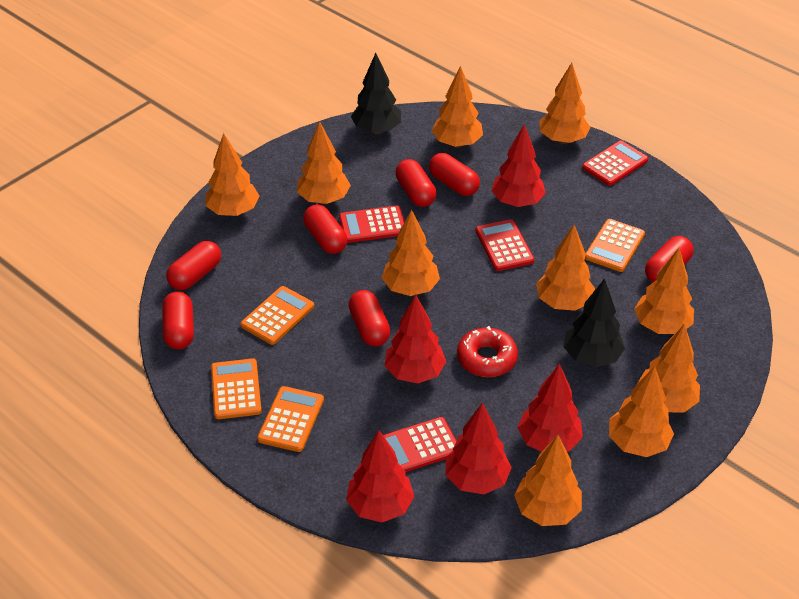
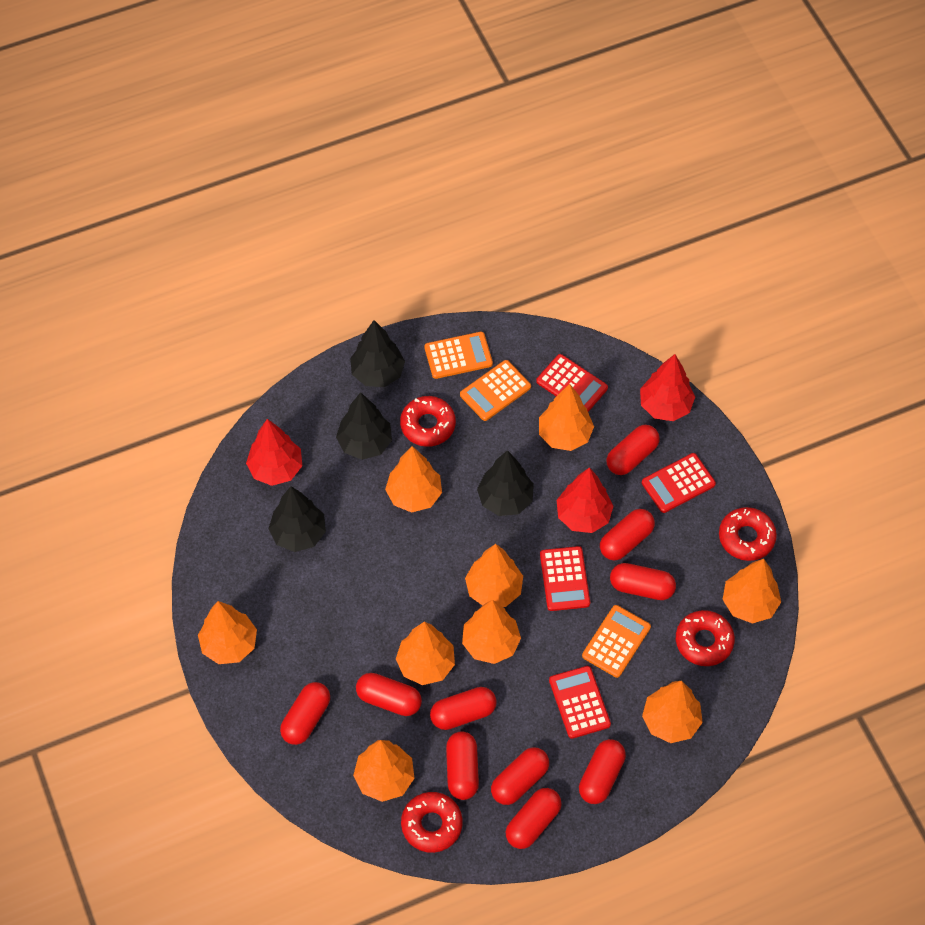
black tree: 2 -> 4
orange calculator: 4 -> 3
orange tree: 10 -> 9
red capsule: 7 -> 10
red donut: 1 -> 4
red tree: 5 -> 3

